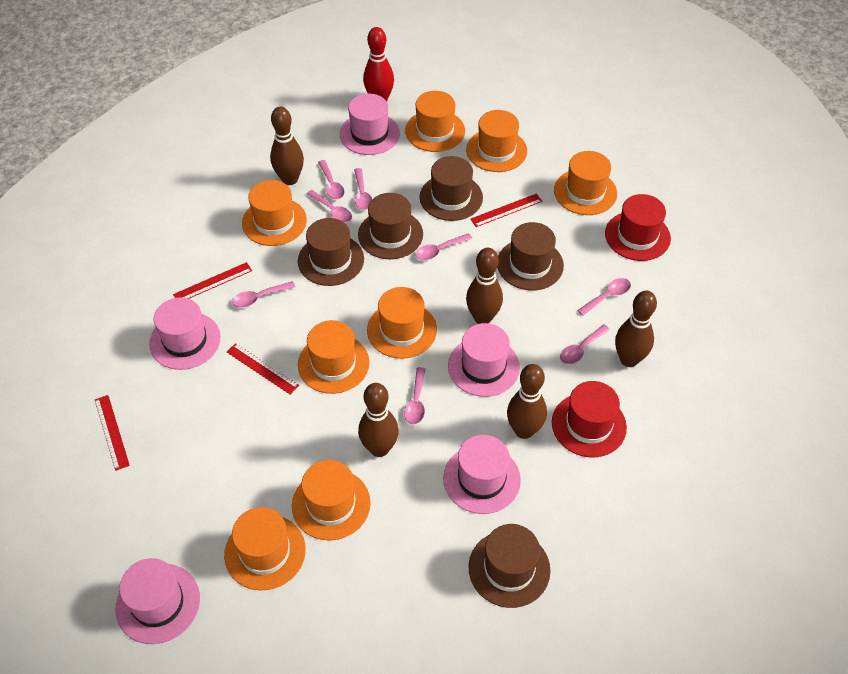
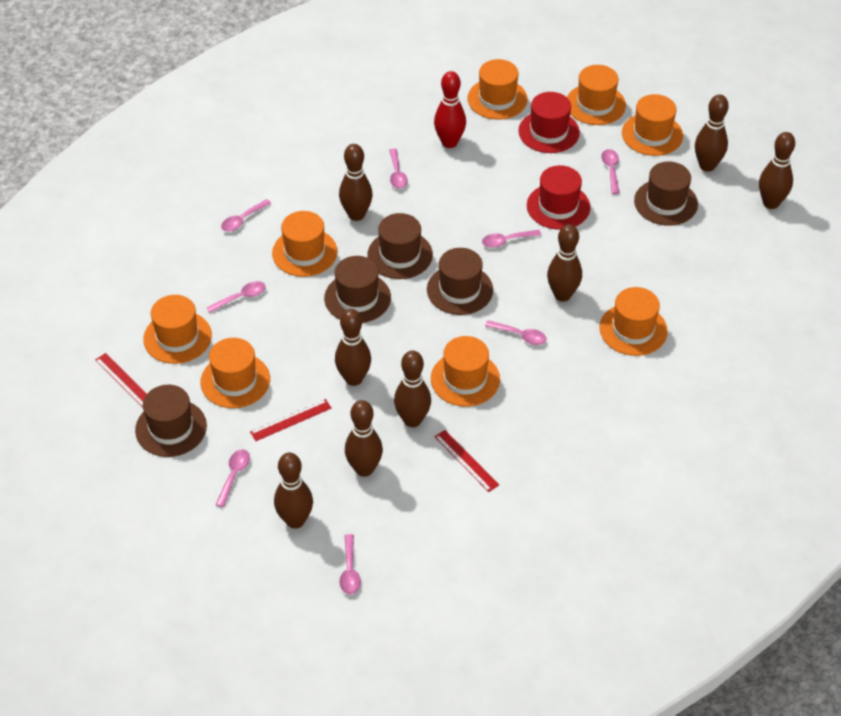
brown bowling pin: 5 -> 8
pink hat: 5 -> 0
red ruler: 4 -> 3

